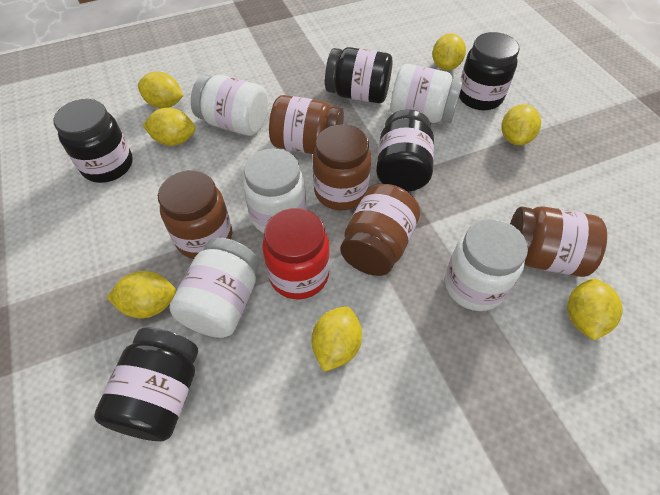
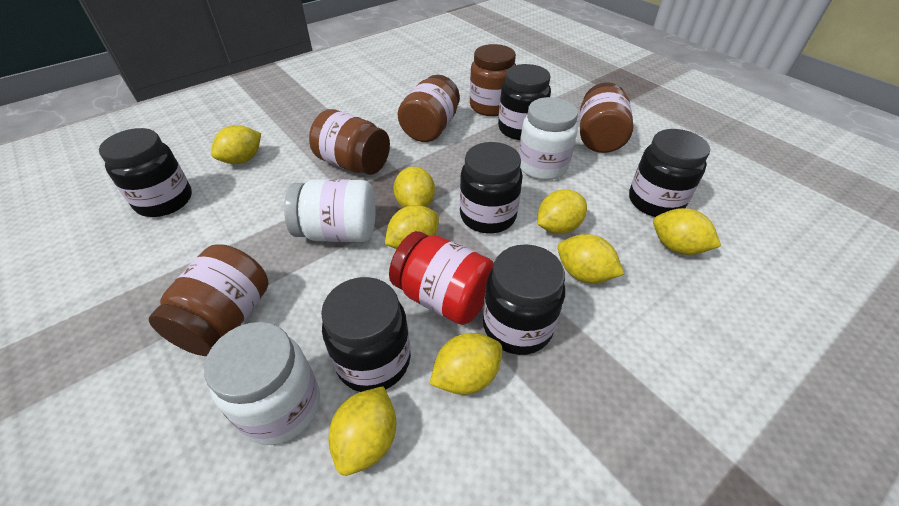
black jar: 5 -> 6
white jar: 5 -> 3
yellow lemon: 7 -> 8

